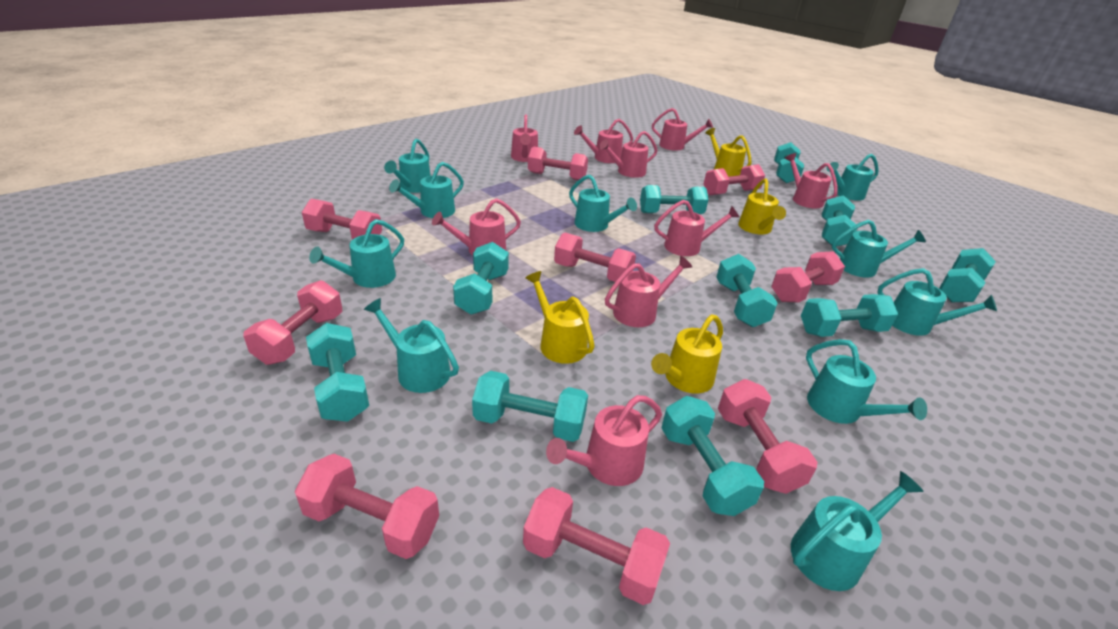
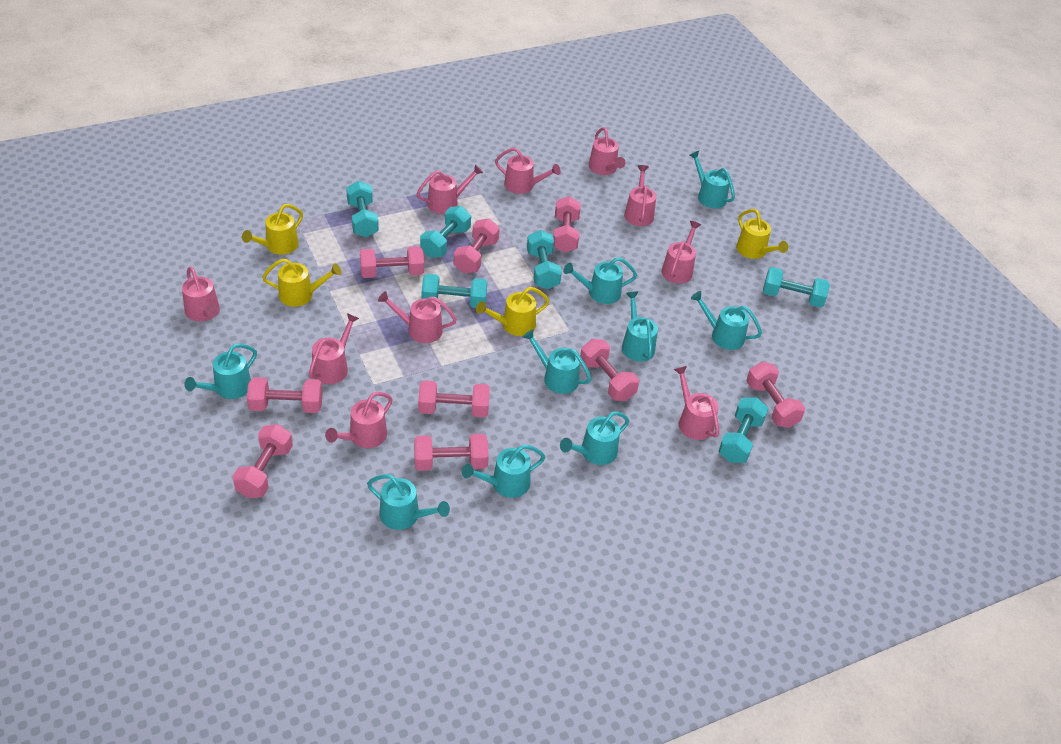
pink watering can: 9 -> 10
turquoise dumbbell: 10 -> 6
turquoise watering can: 10 -> 9

